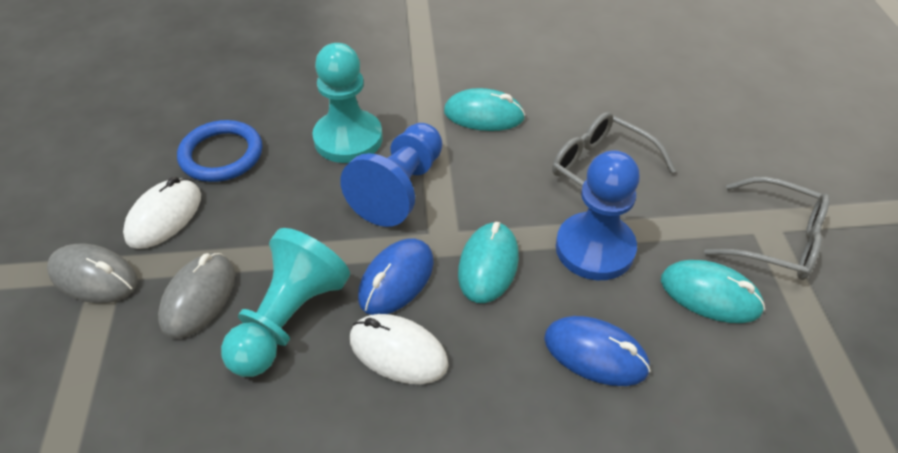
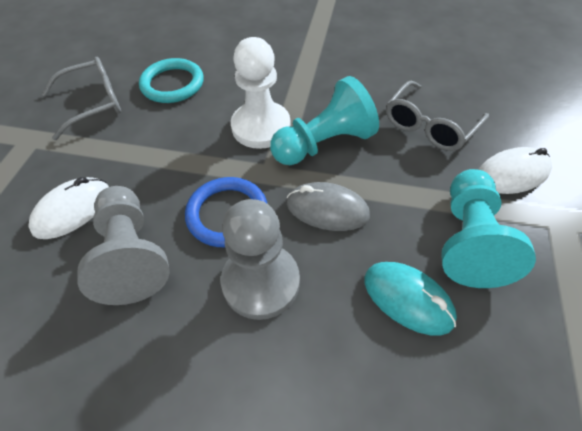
blue mouse: 2 -> 0
blue pawn: 2 -> 0
grey mouse: 2 -> 1
grey pawn: 0 -> 2
turquoise mouse: 3 -> 1
turquoise ring: 0 -> 1
white pawn: 0 -> 1

